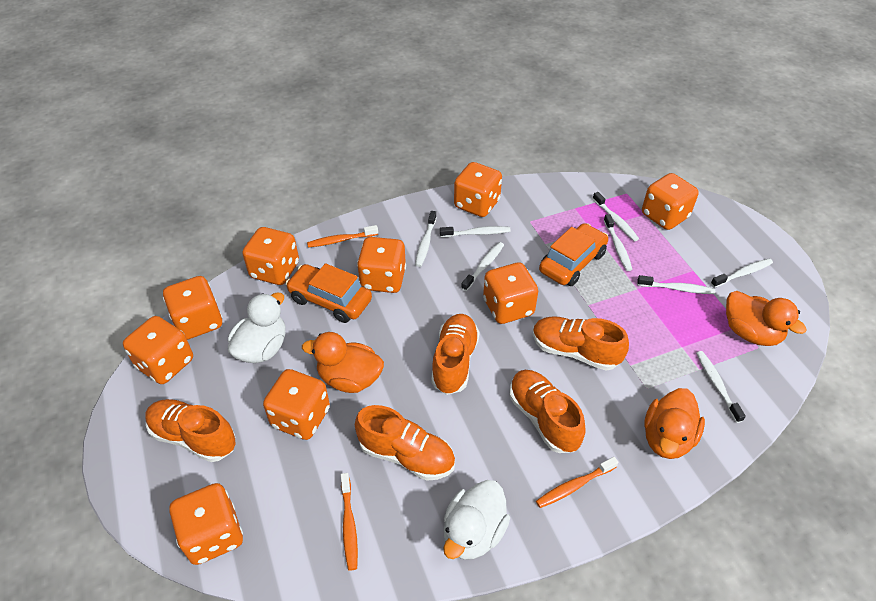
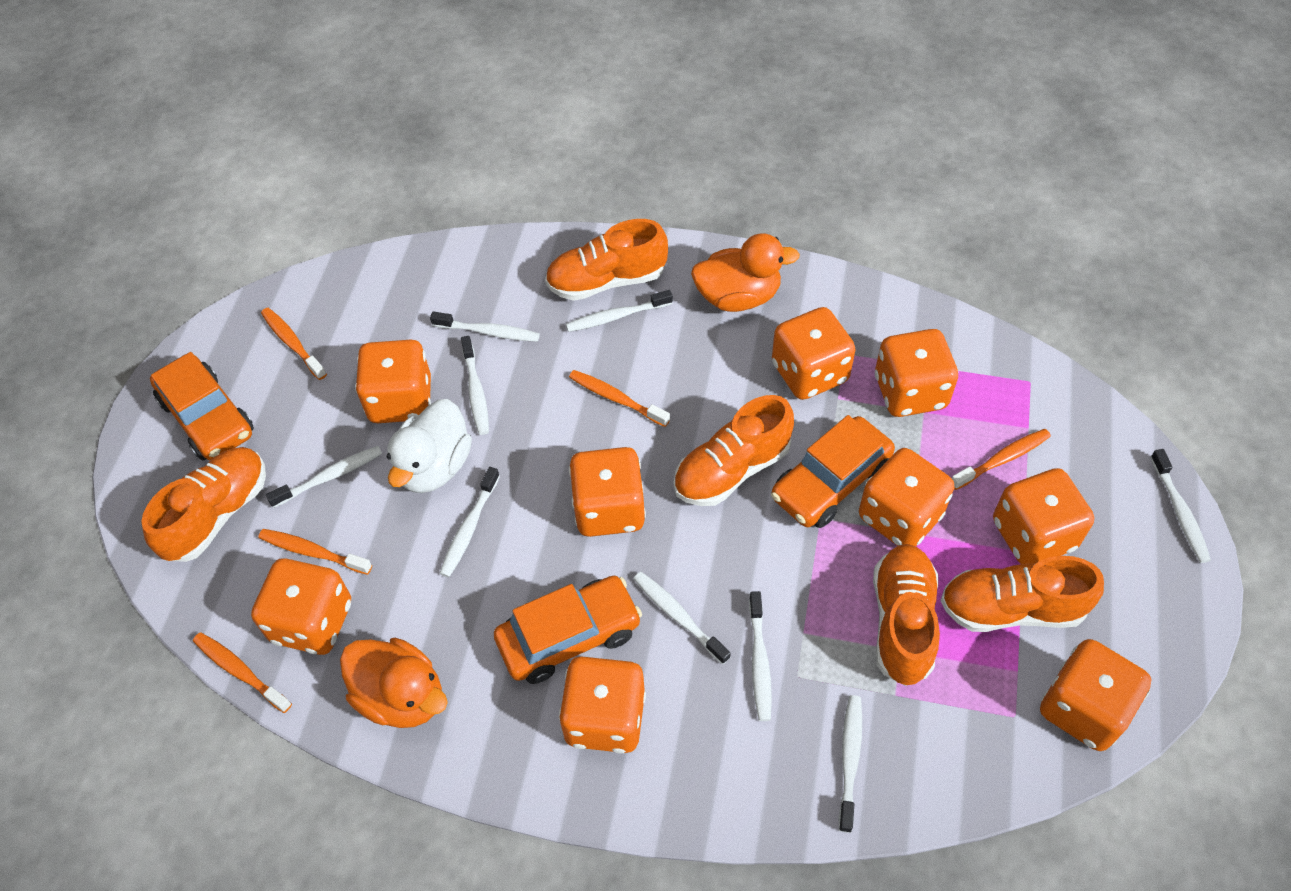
orange car: 2 -> 3
orange duck: 3 -> 2
orange toothbrush: 3 -> 5
white duck: 2 -> 1
white toothbrush: 8 -> 9

